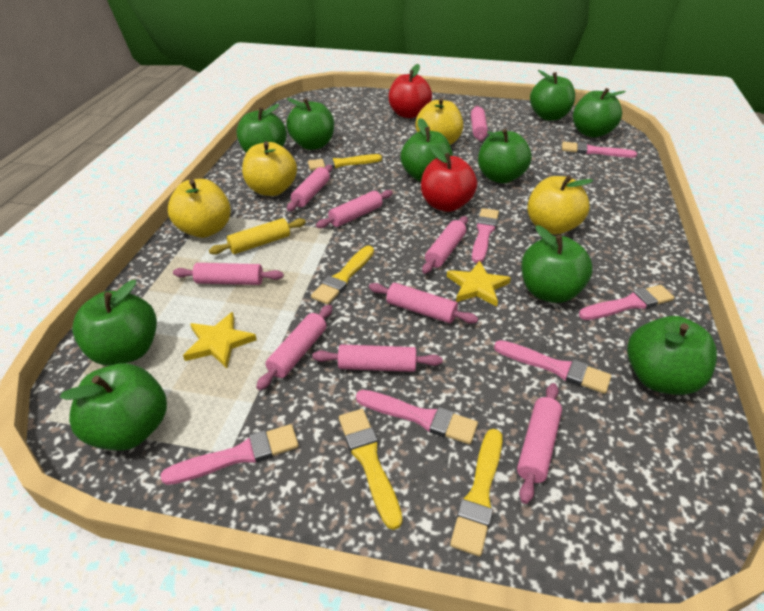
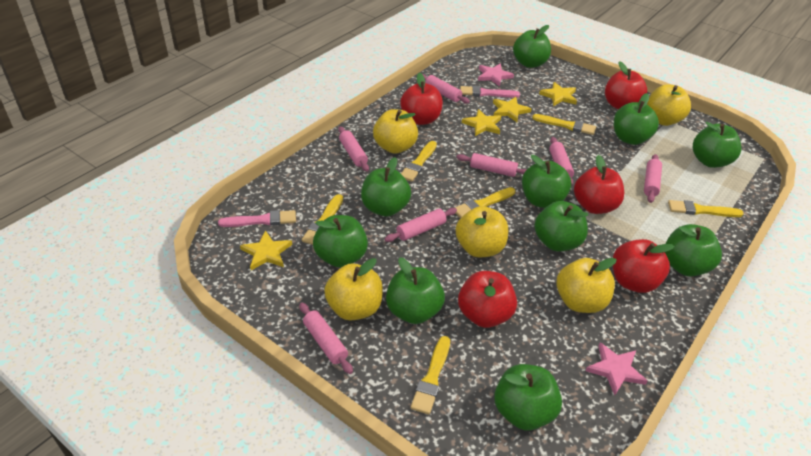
pink brush: 6 -> 2
pink rolling pin: 9 -> 7
pink star: 0 -> 2
red apple: 2 -> 5
yellow apple: 4 -> 5
yellow brush: 4 -> 6
yellow rolling pin: 1 -> 0
yellow star: 2 -> 4

